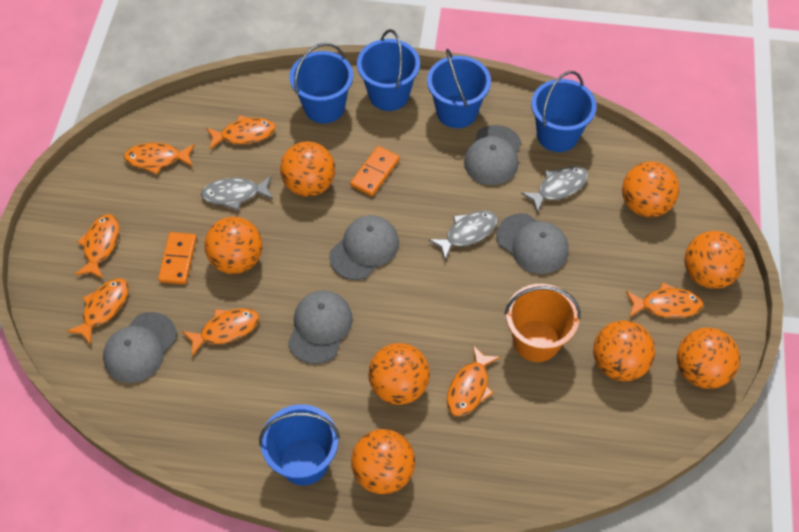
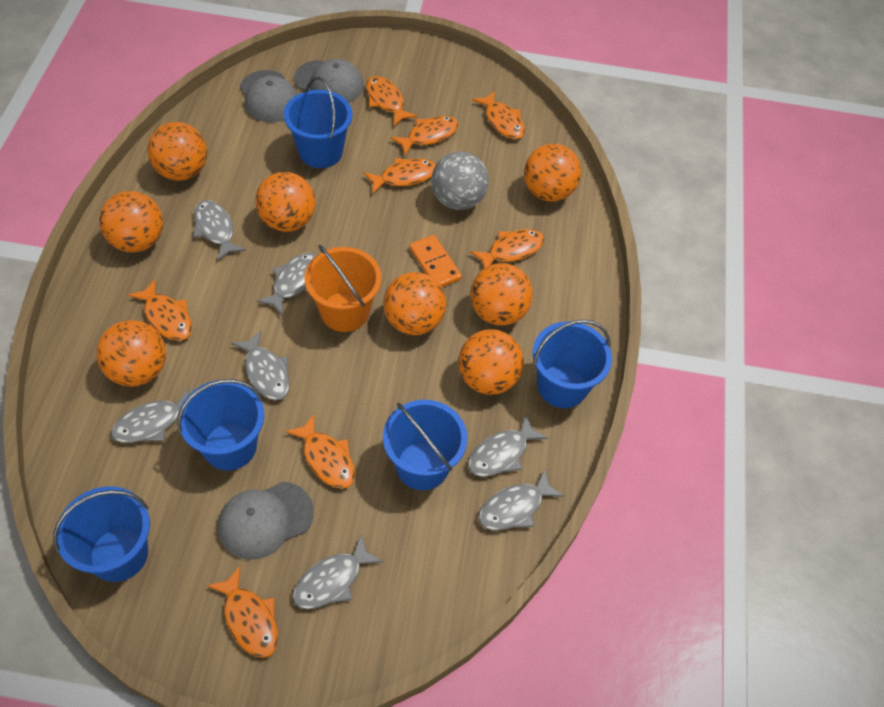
grey ball: 0 -> 1
grey cap: 5 -> 3
grey fish: 3 -> 7
orange domino: 2 -> 1
orange fish: 7 -> 8

